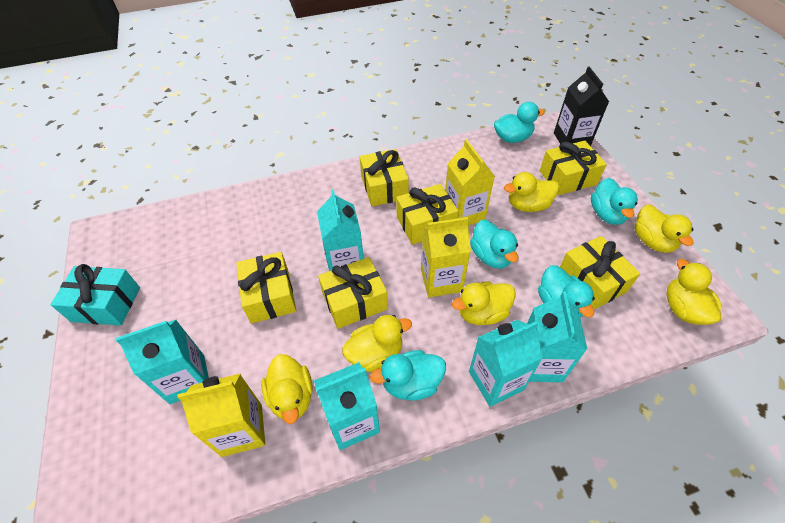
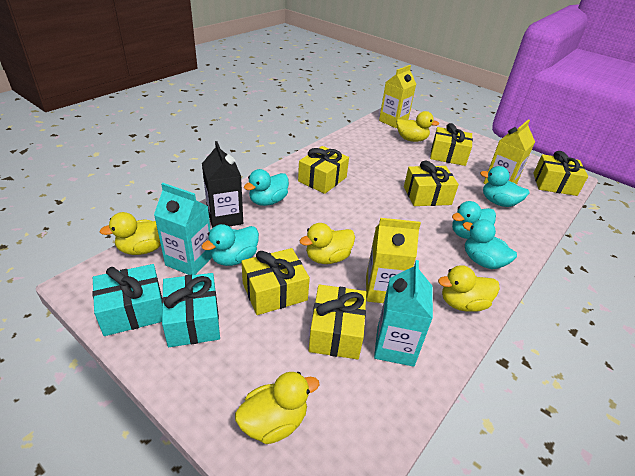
turquoise carton: 5 -> 2
turquoise gift: 1 -> 2
yellow duck: 6 -> 5

